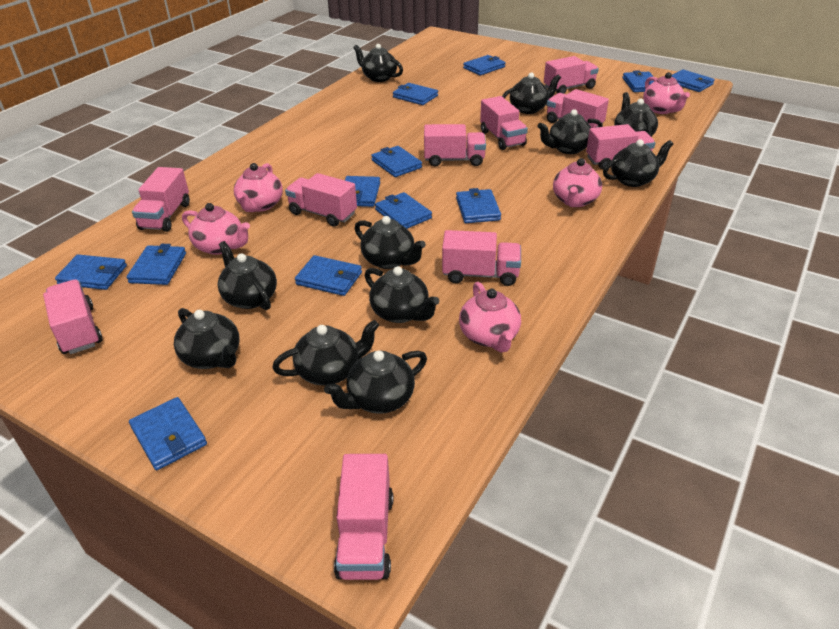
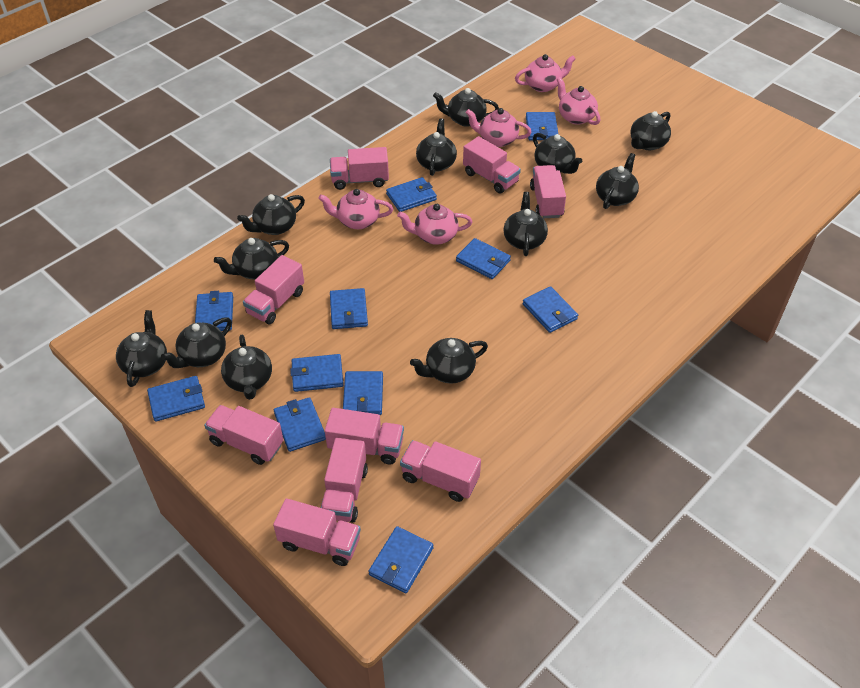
black teapot: 11 -> 12
blue wallet: 12 -> 11
pink truck: 10 -> 9

